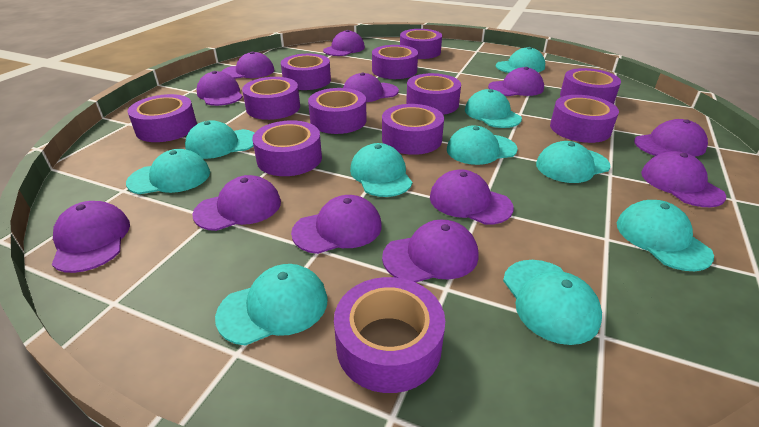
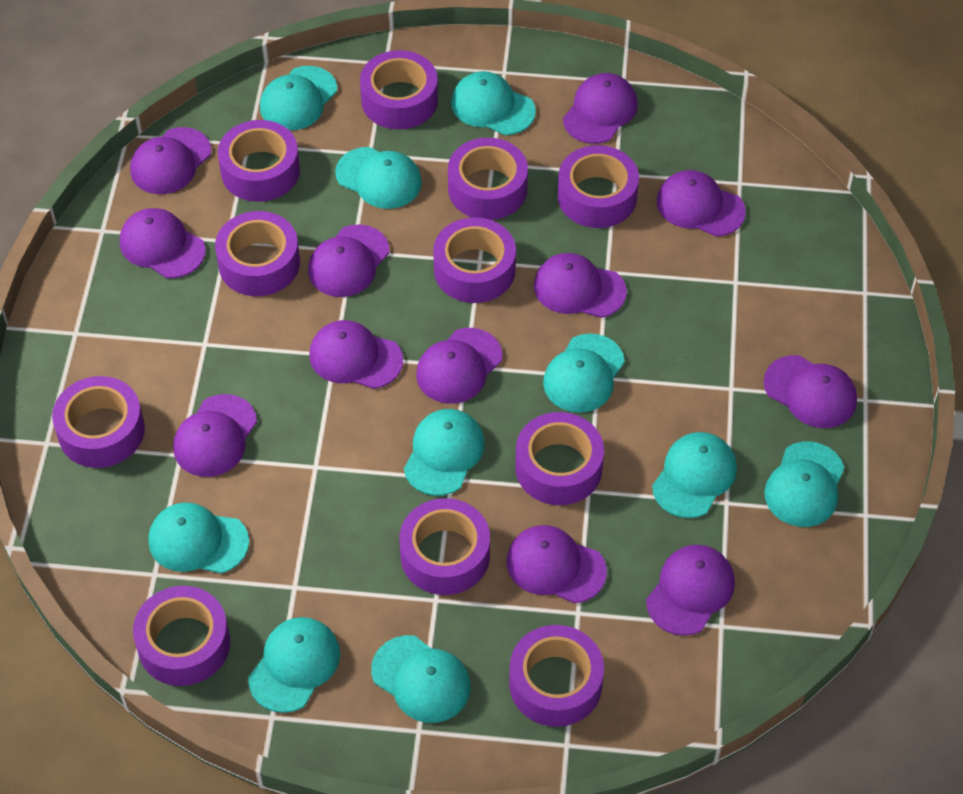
purple tape: 12 -> 11

